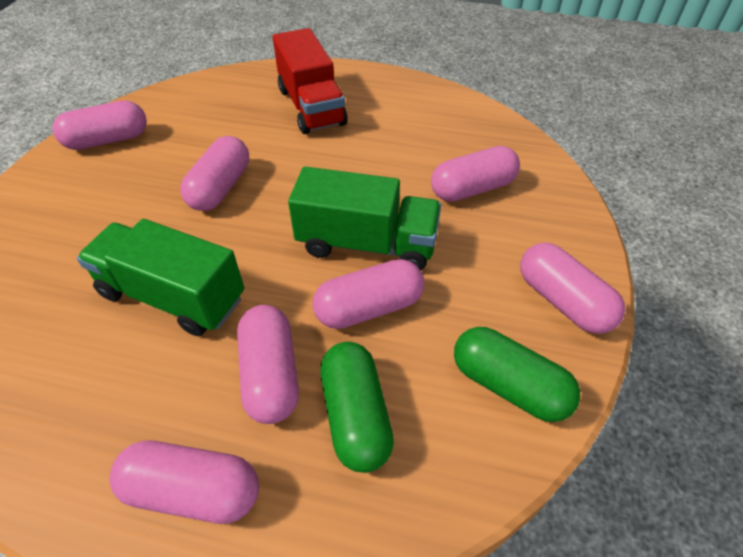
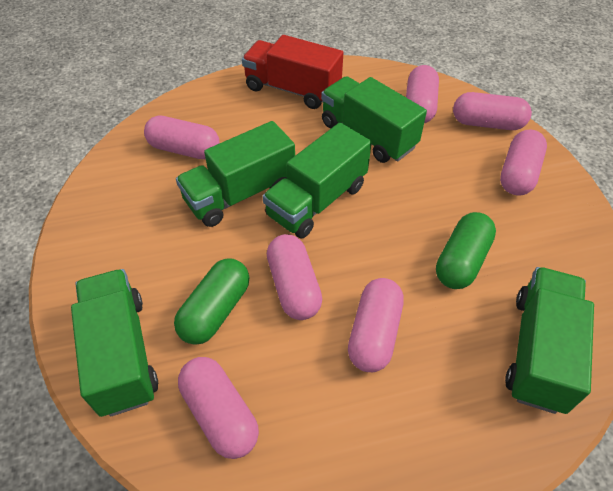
green truck: 2 -> 5

